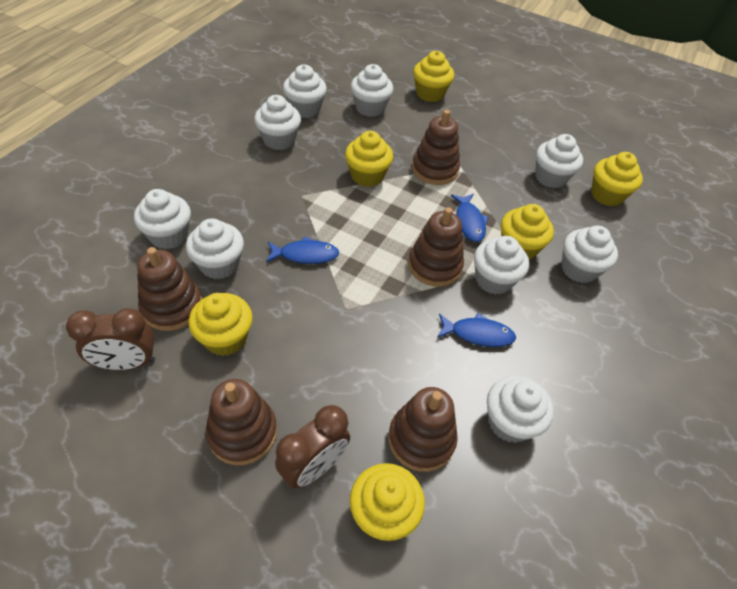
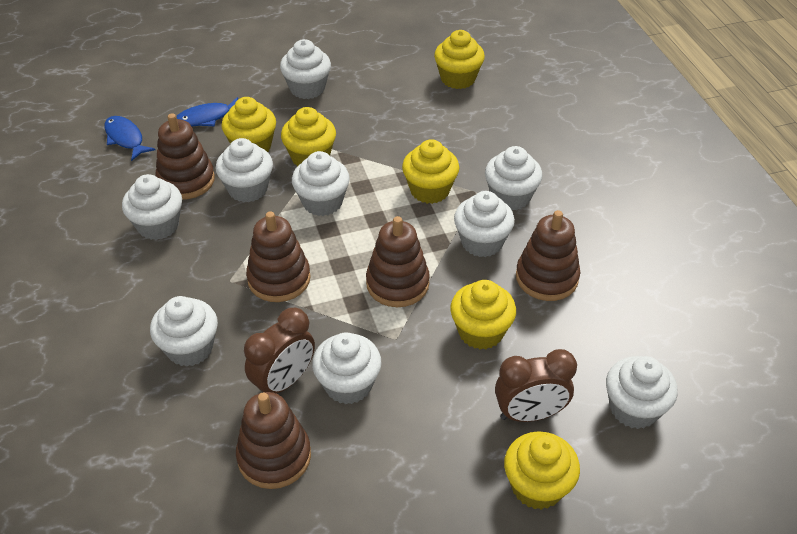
blue fish: 3 -> 2

